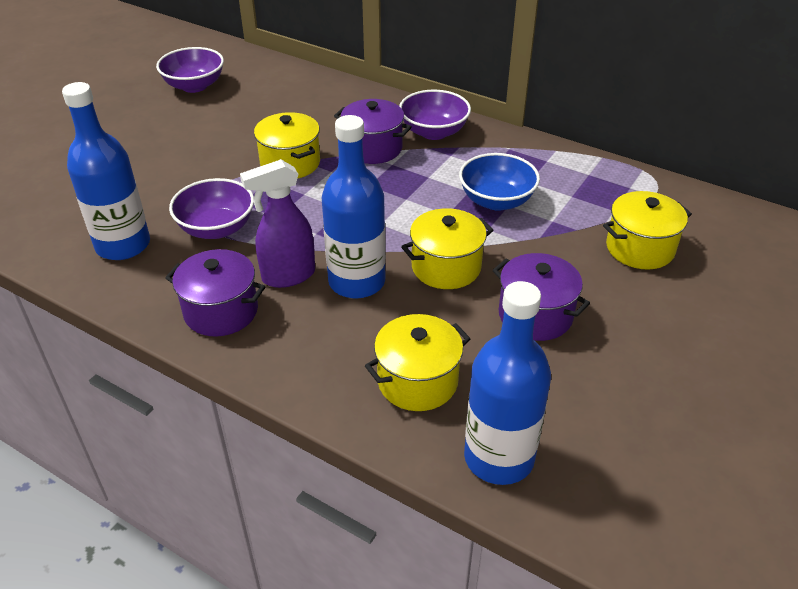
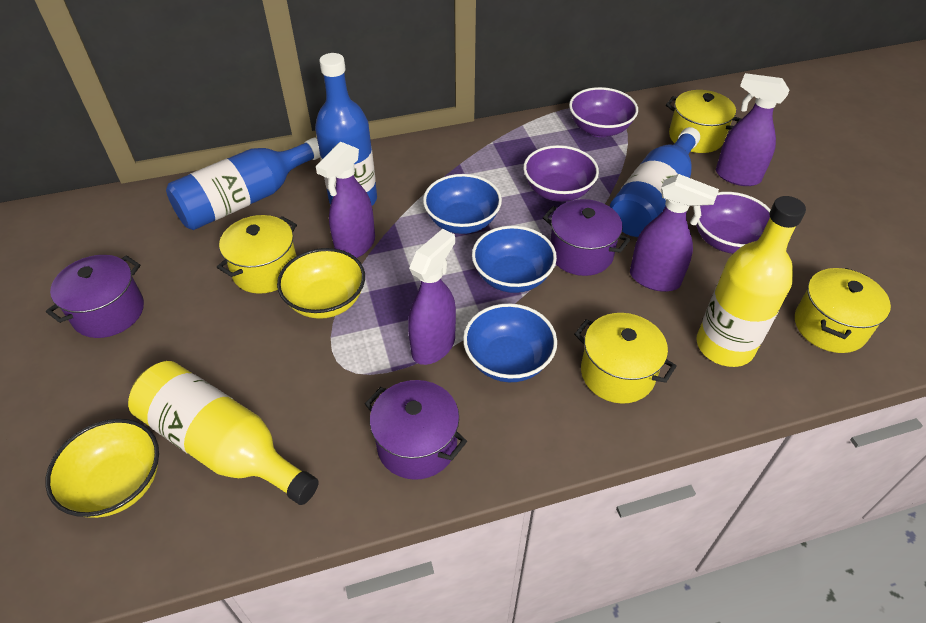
blue bowl: 1 -> 3
purple spray bottle: 1 -> 4
yellow bottle: 0 -> 2
yellow bowl: 0 -> 2

